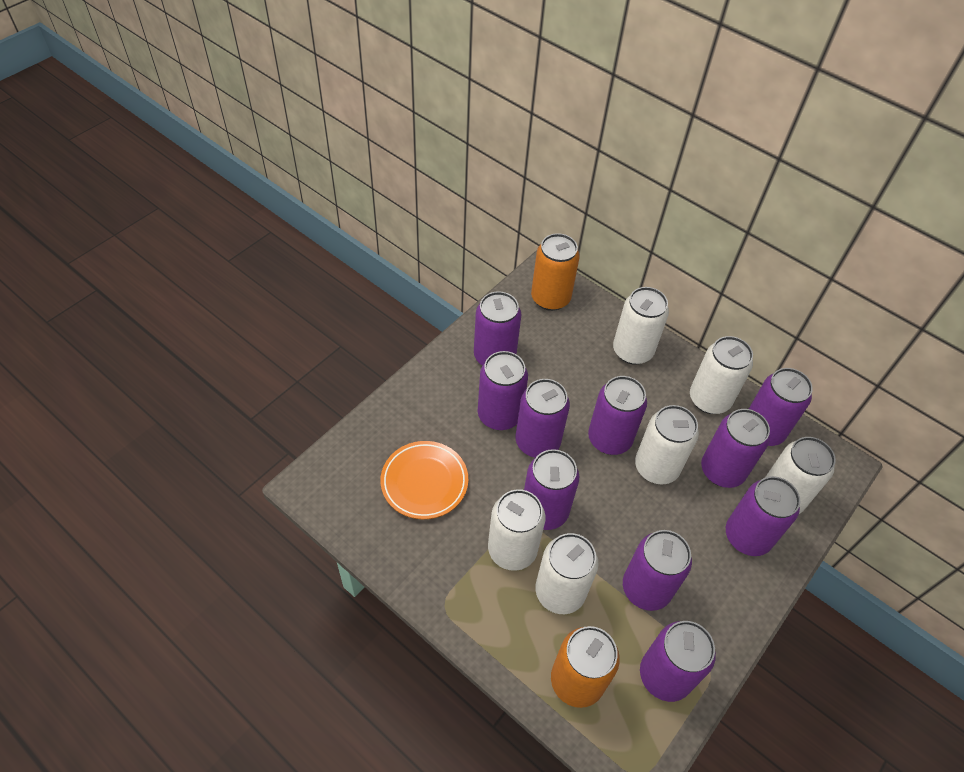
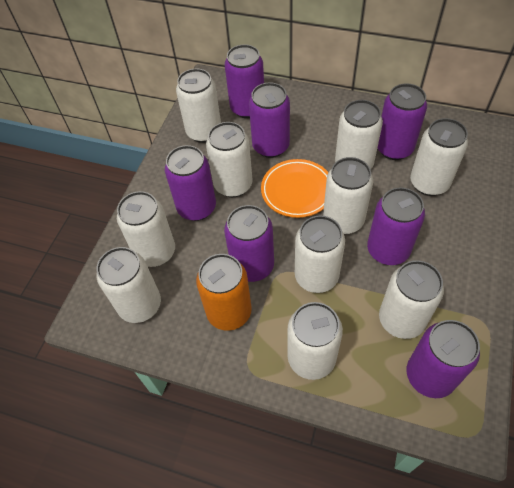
orange can: 2 -> 1
purple can: 10 -> 7
white can: 6 -> 10

